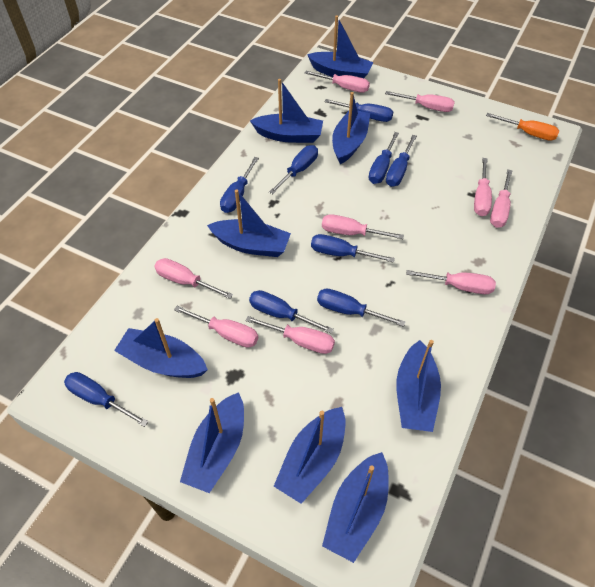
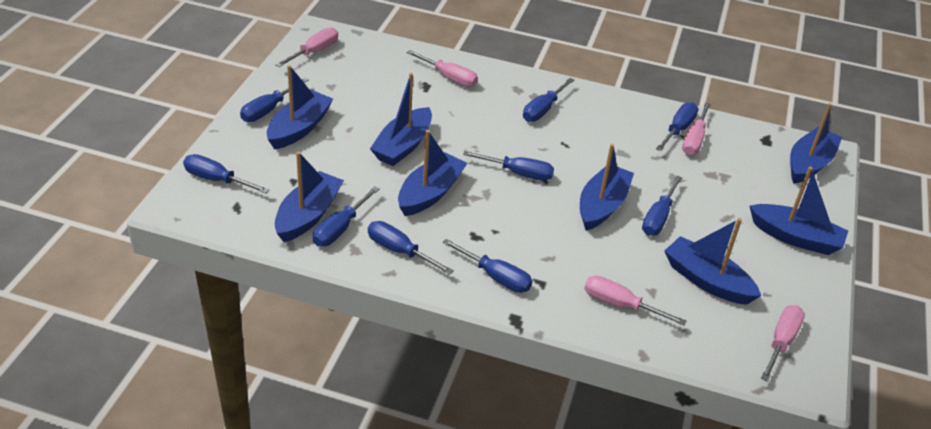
blue boat: 9 -> 8
orange screwdriver: 1 -> 0
pink screwdriver: 9 -> 5

